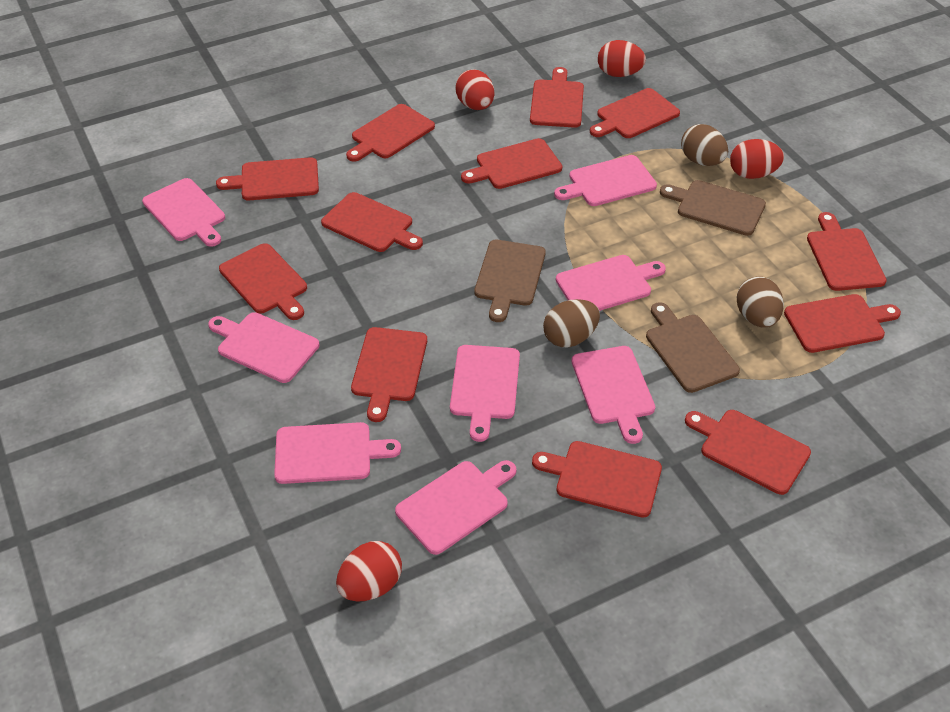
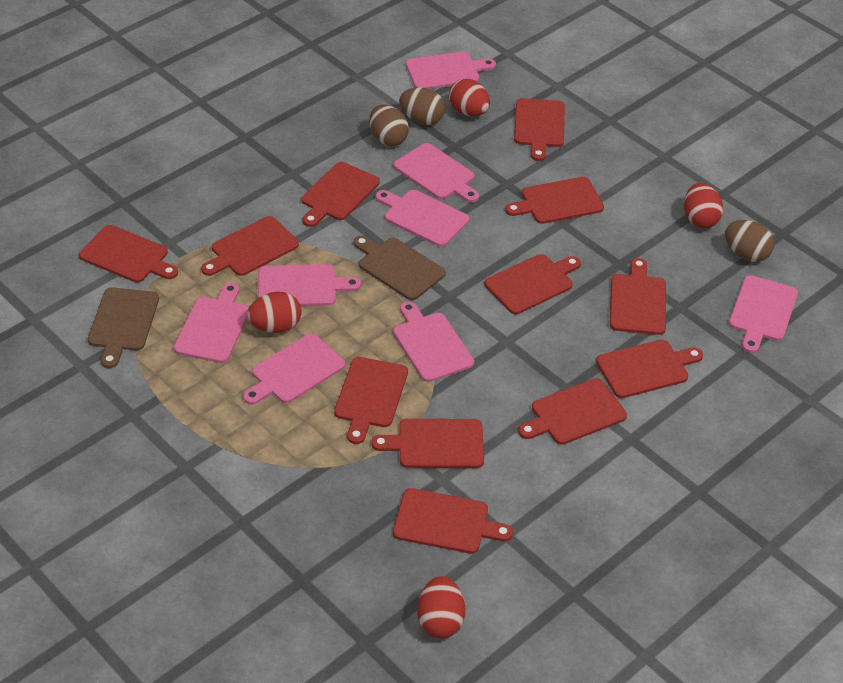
brown cutting board: 3 -> 2

